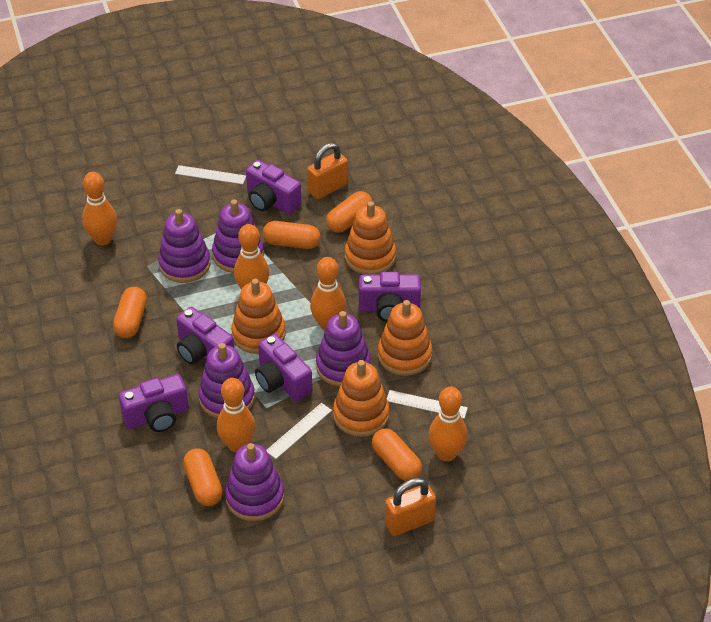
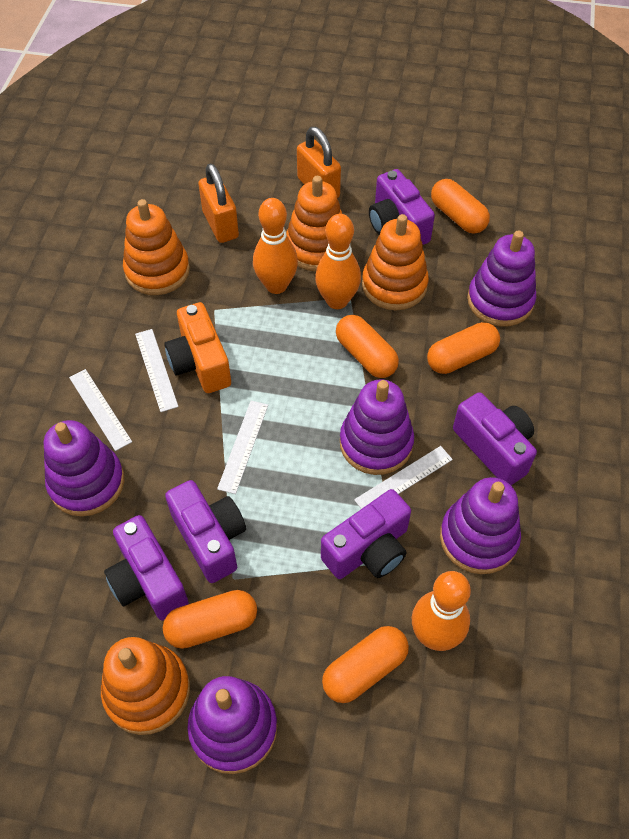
orange bowling pin: 5 -> 3
orange camera: 0 -> 1
white ruler: 3 -> 4

